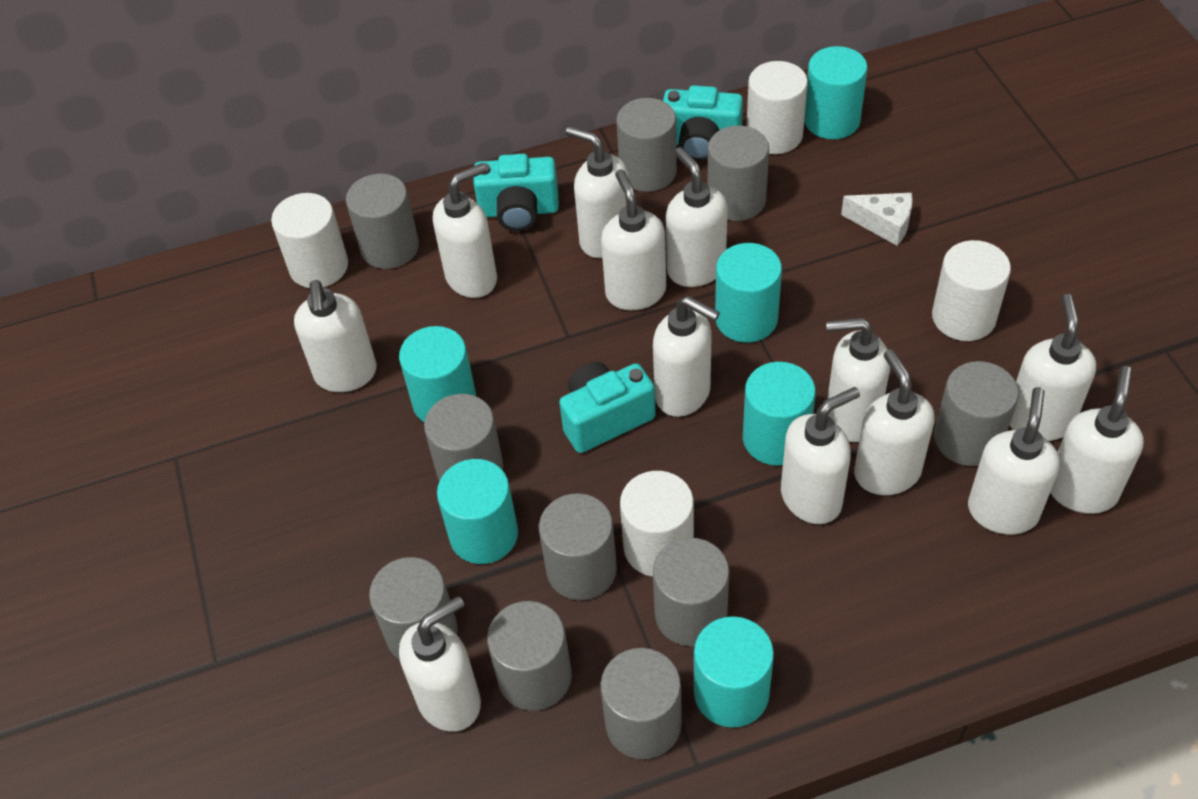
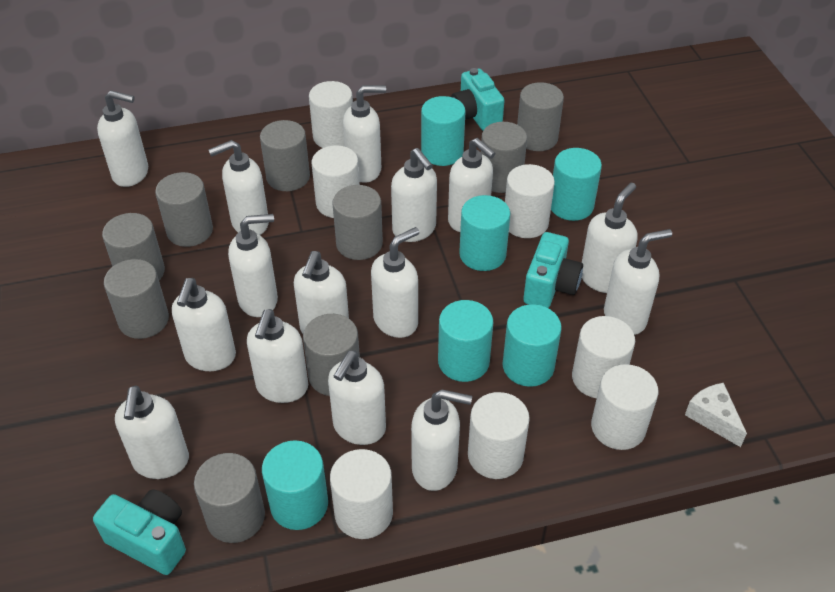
grey cylinder: 10 -> 9
white cylinder: 4 -> 7
white soap dispenser: 13 -> 15

